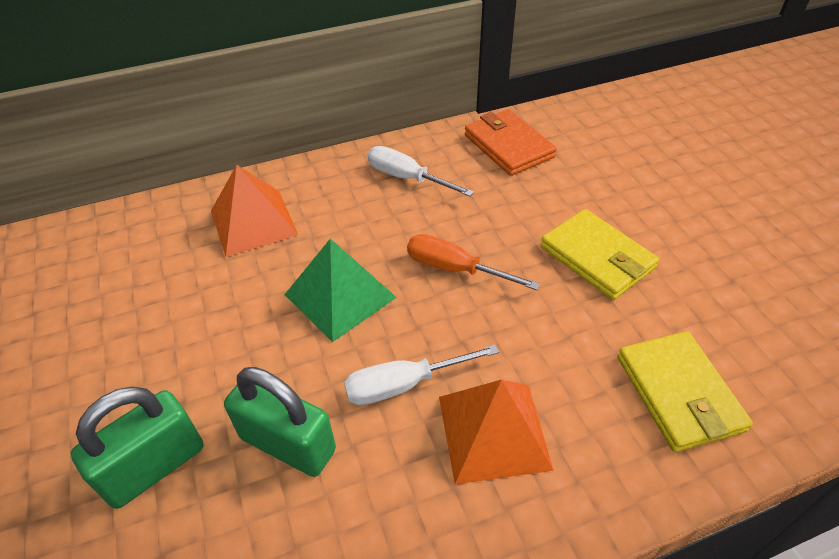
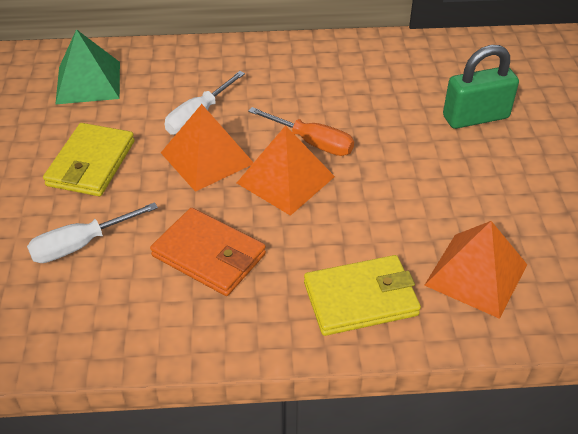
green padlock: 2 -> 1
orange pyramid: 2 -> 3

